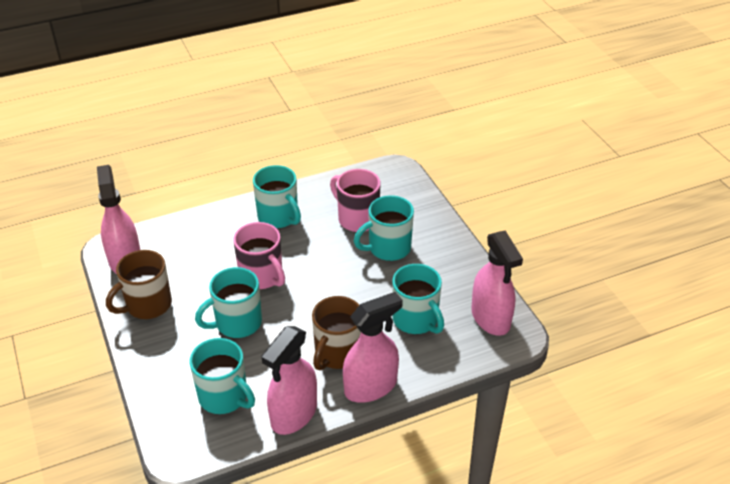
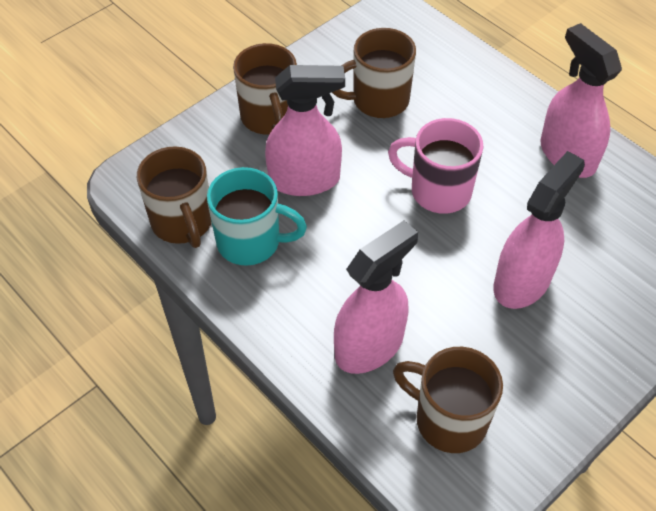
brown mug: 2 -> 4
pink mug: 2 -> 1
turquoise mug: 5 -> 1

